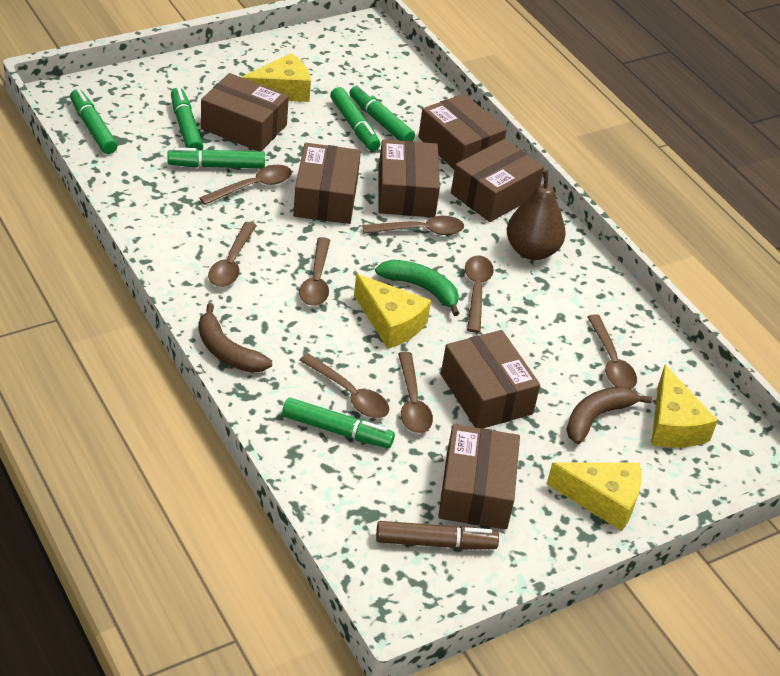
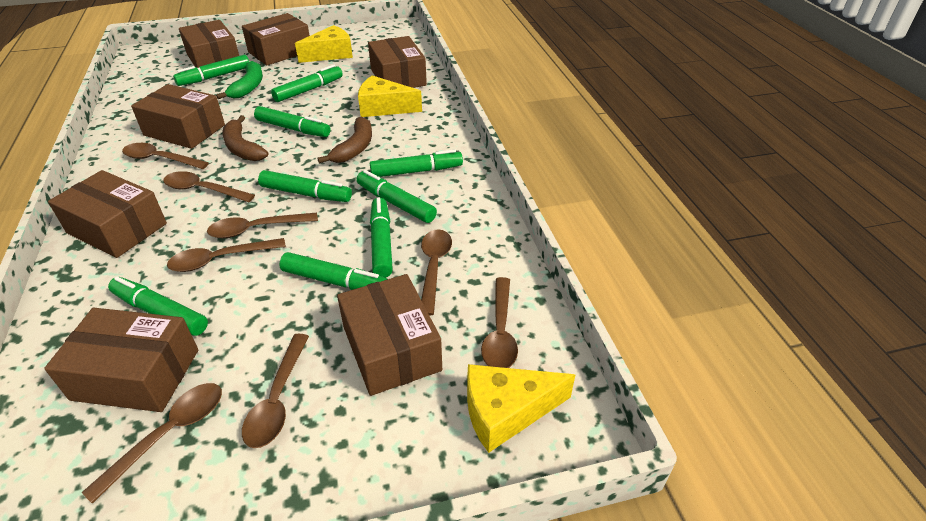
brown marker: 1 -> 0
brown pear: 1 -> 0
green marker: 6 -> 9
yellow cheese: 4 -> 3

